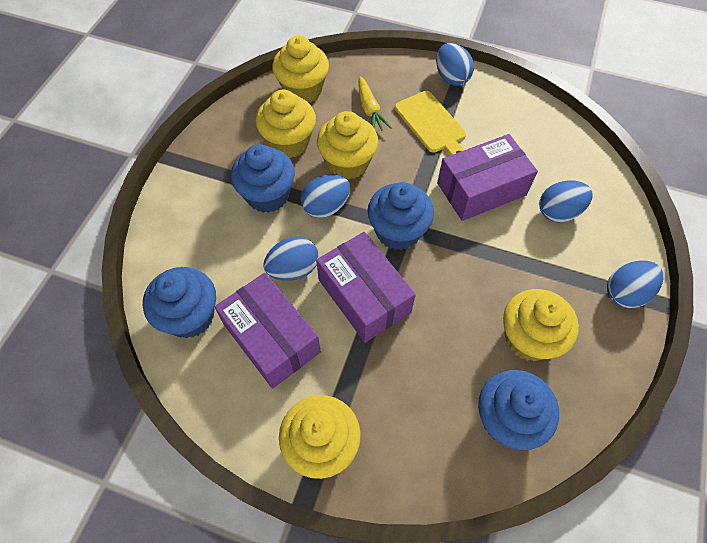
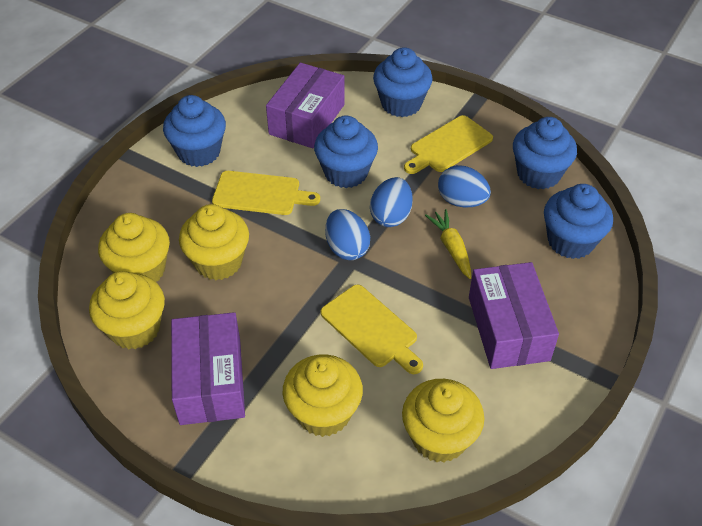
blue cupcake: 4 -> 5
blue egg: 5 -> 3
yellow cutting board: 1 -> 3

